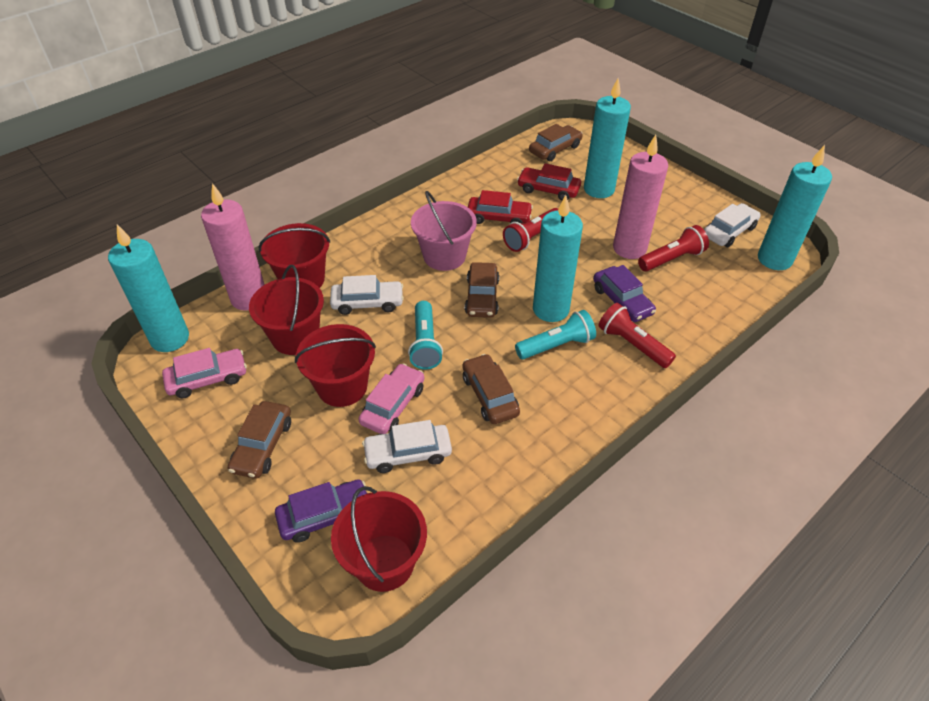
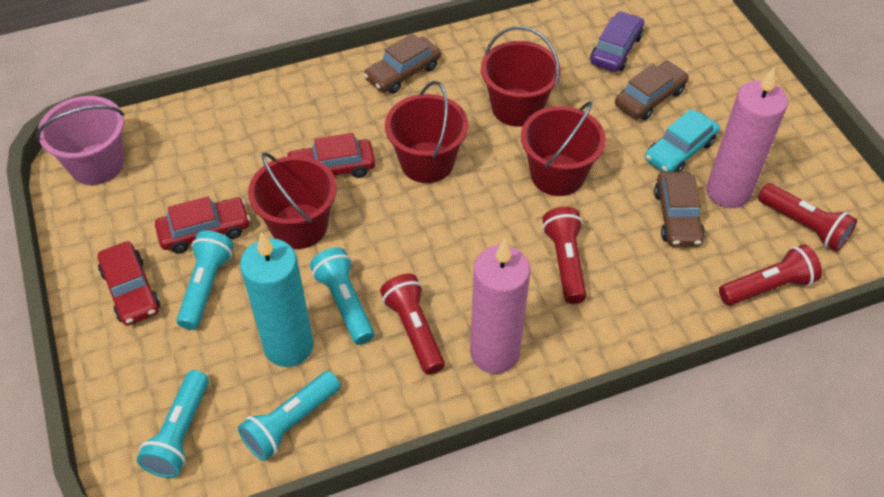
brown car: 4 -> 3
pink car: 2 -> 0
purple car: 2 -> 1
red car: 2 -> 3
red flashlight: 3 -> 4
turquoise candle: 4 -> 1
turquoise car: 0 -> 1
turquoise flashlight: 2 -> 4
white car: 3 -> 0

